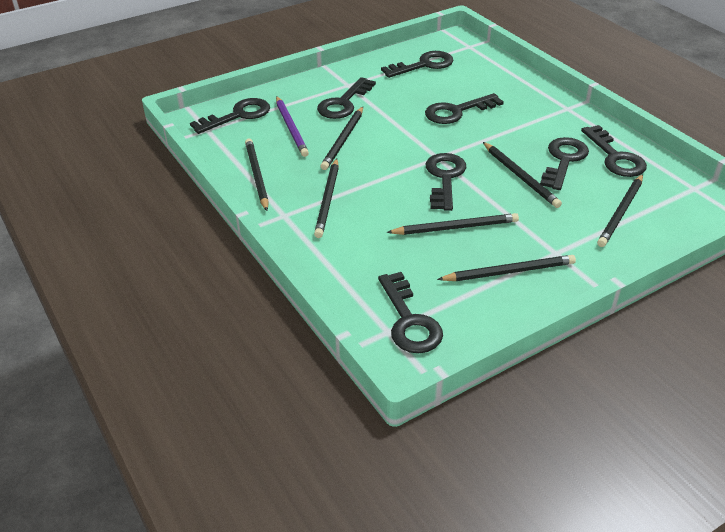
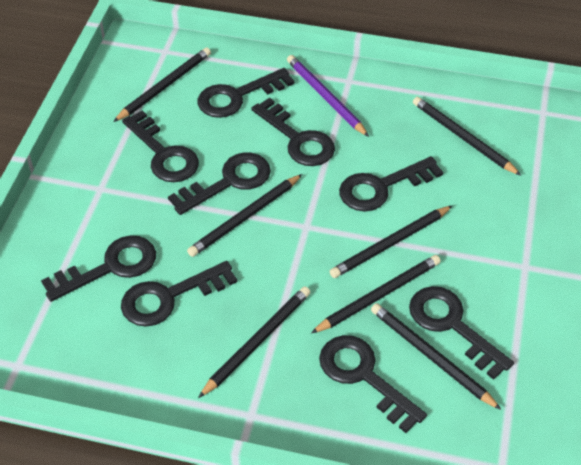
black key: 8 -> 9

